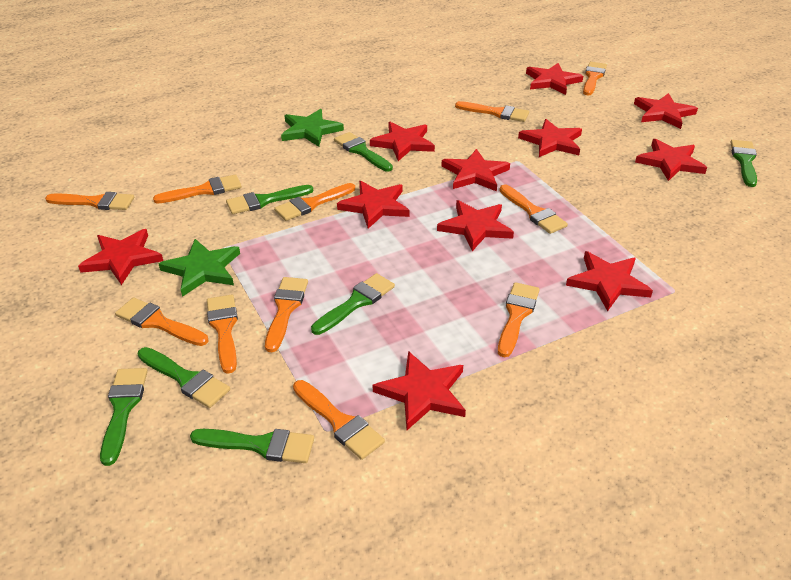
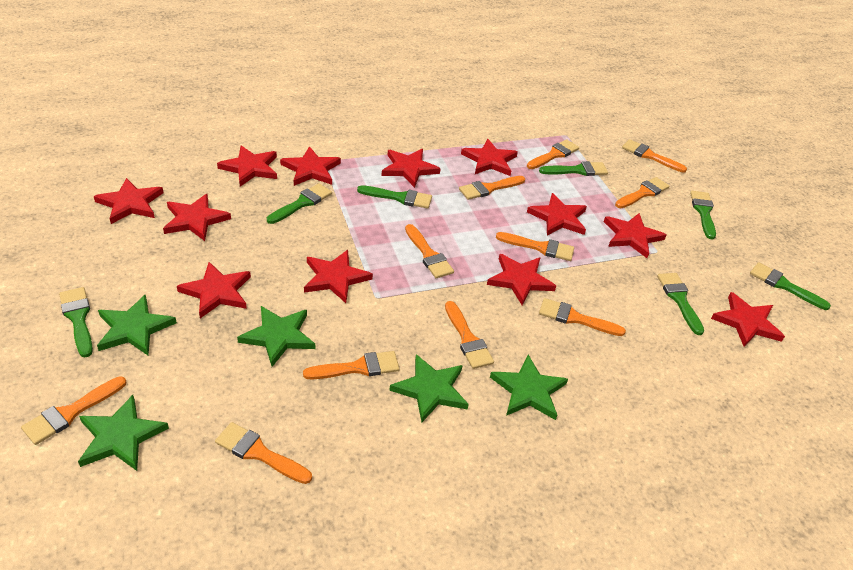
green star: 2 -> 5
red star: 11 -> 12

